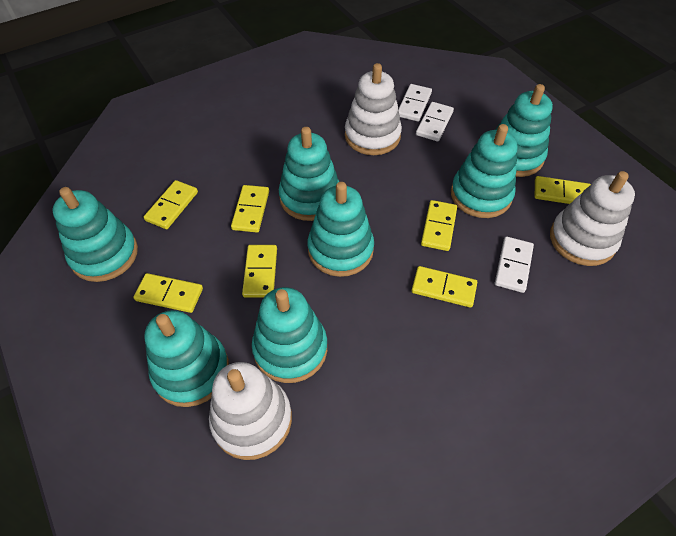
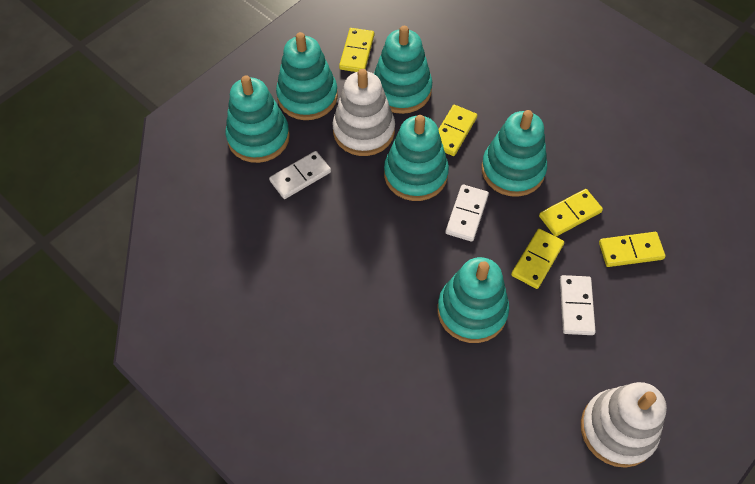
turquoise stacking toy: 7 -> 6
white stacking toy: 3 -> 2
yellow domino: 7 -> 5

